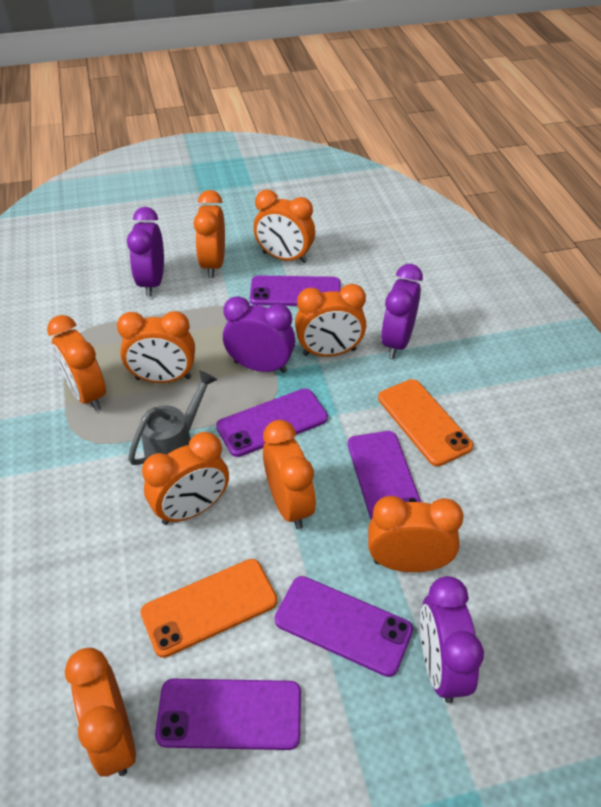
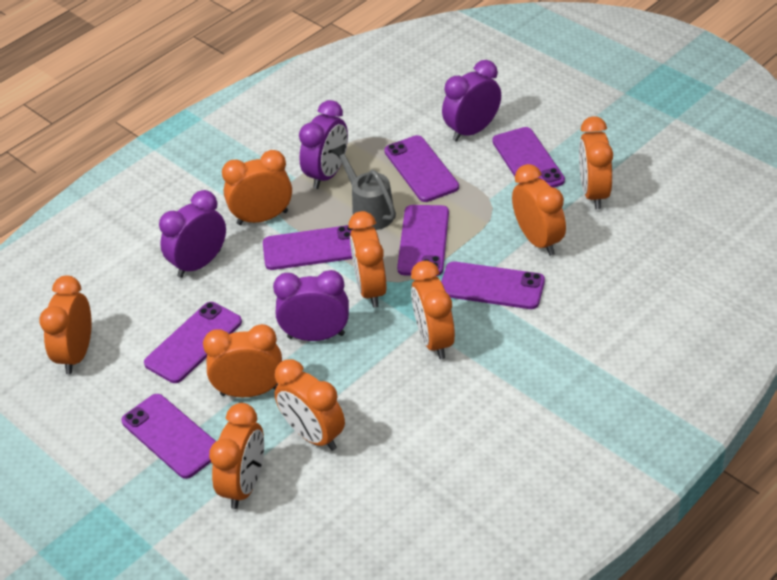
orange phone: 2 -> 0
purple phone: 5 -> 7

